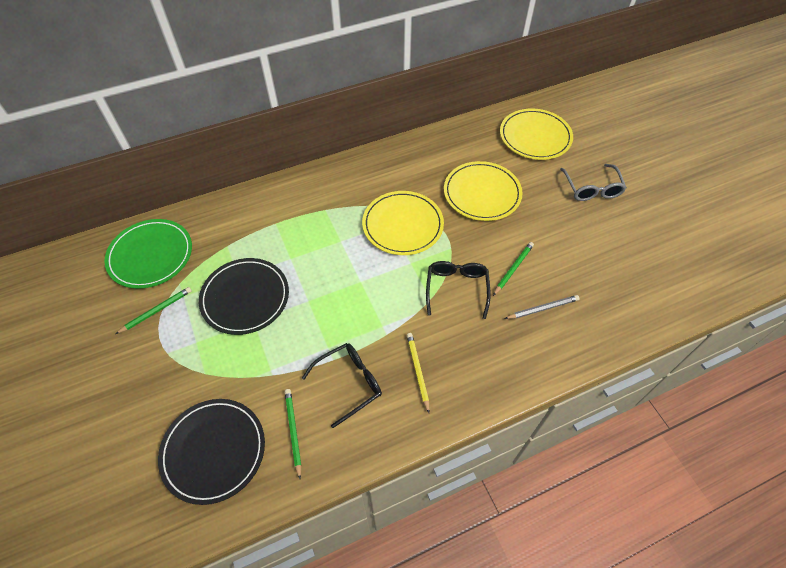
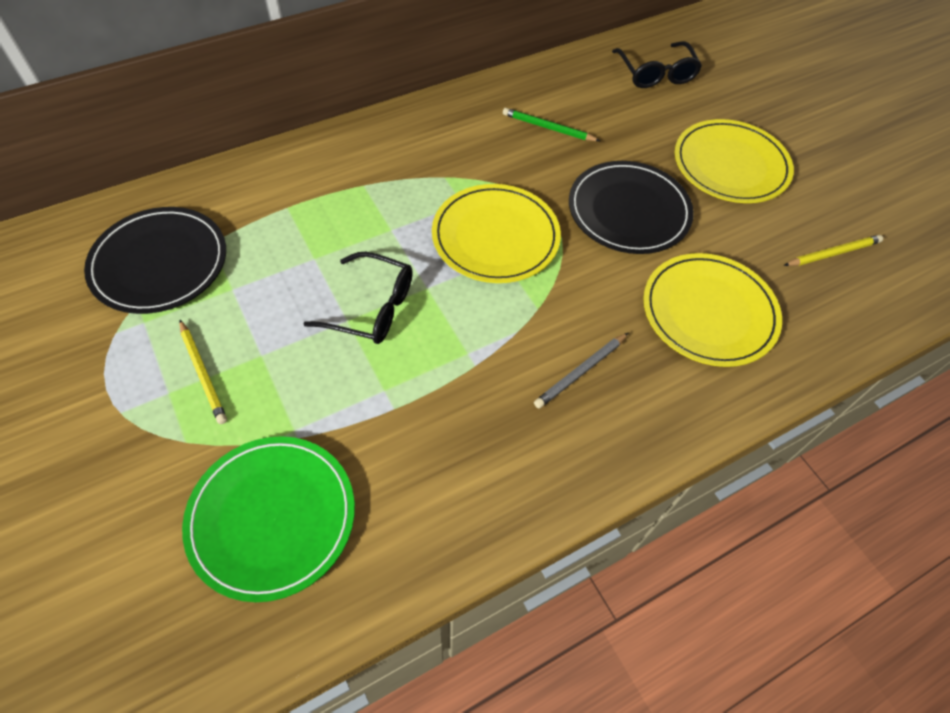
green pencil: 3 -> 1
grey glasses: 1 -> 0
yellow pencil: 1 -> 2

